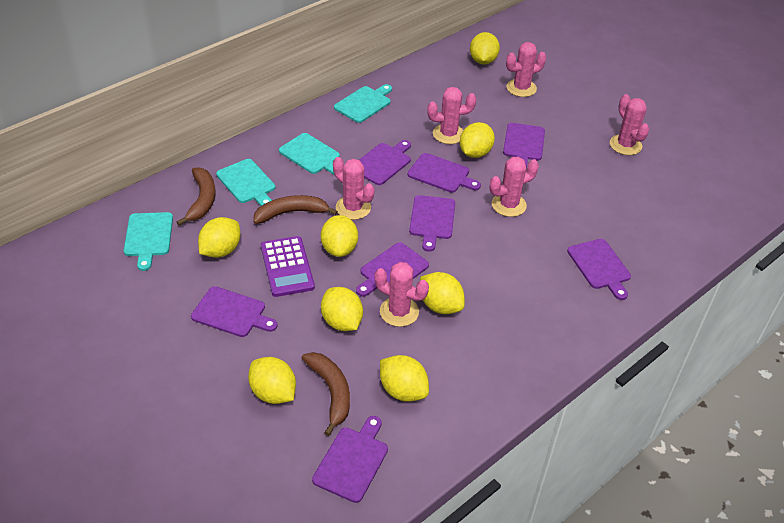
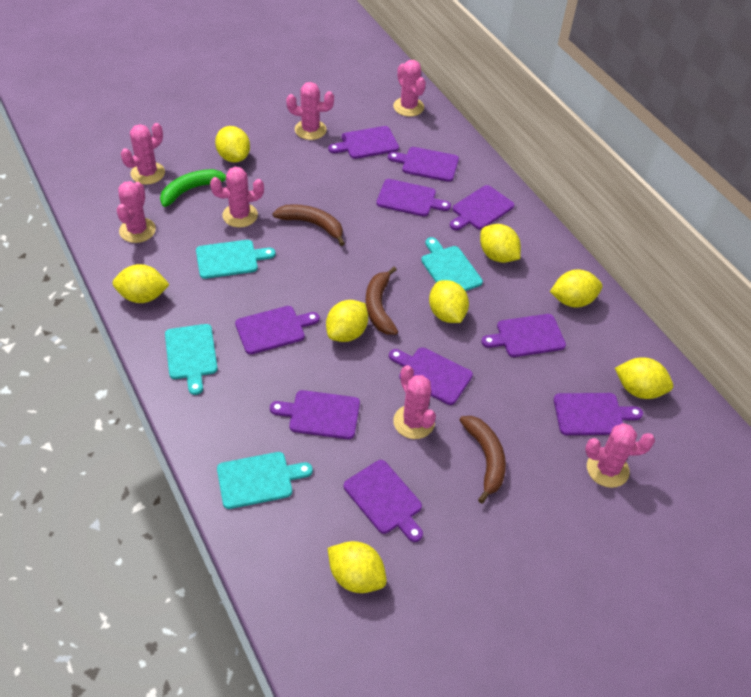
green banana: 0 -> 1
pink cactus: 6 -> 7
purple calculator: 1 -> 0
purple cutting board: 8 -> 10

